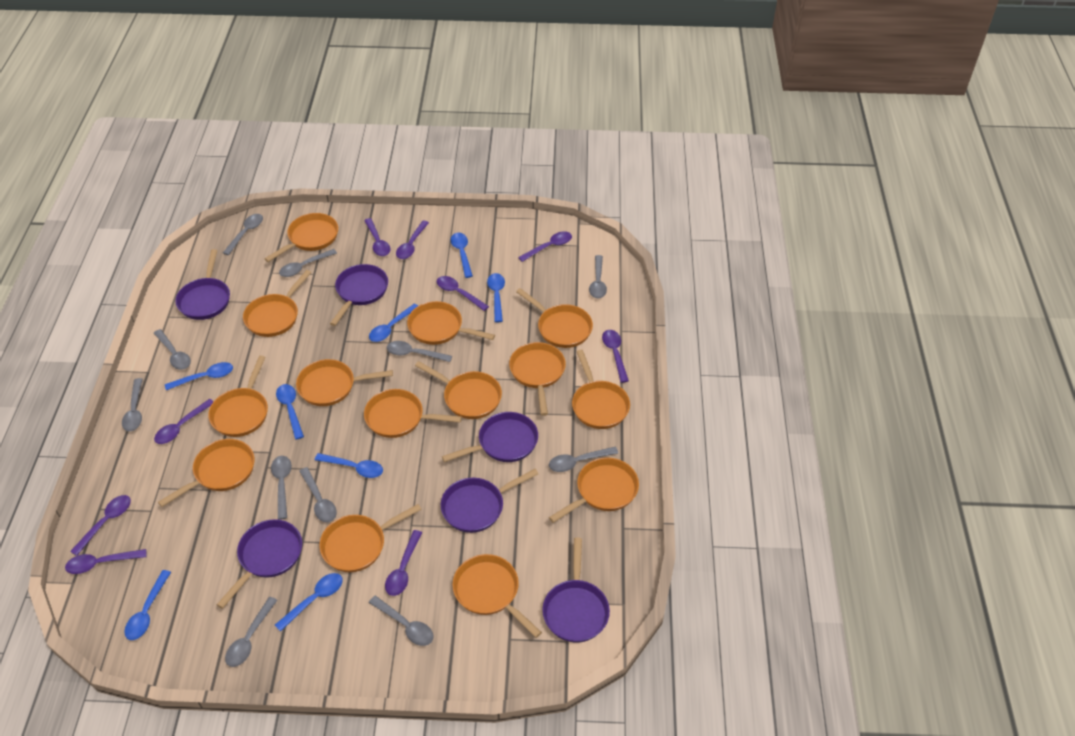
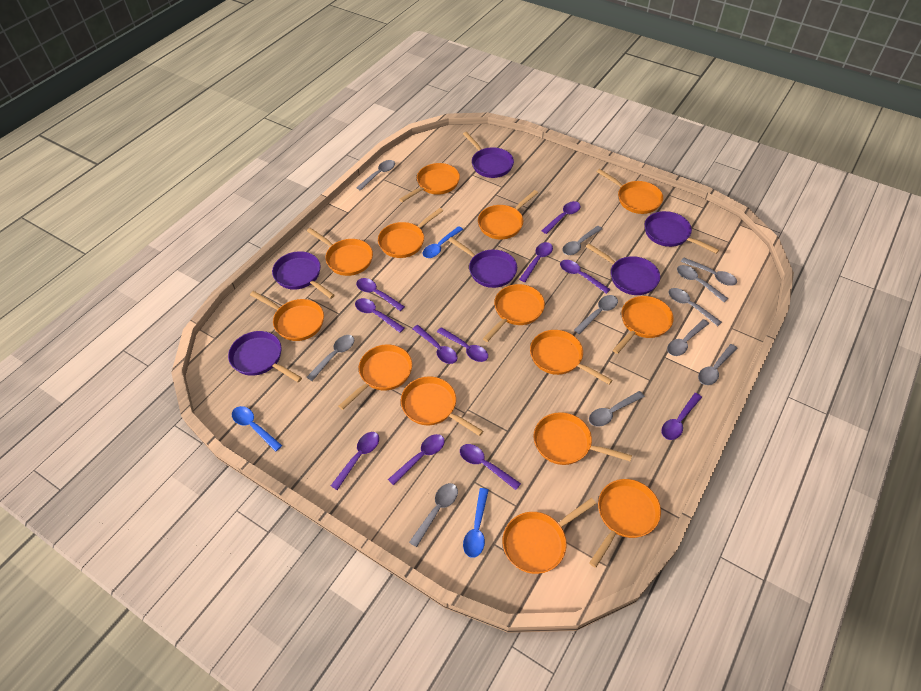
blue spoon: 8 -> 3
purple spoon: 9 -> 11

